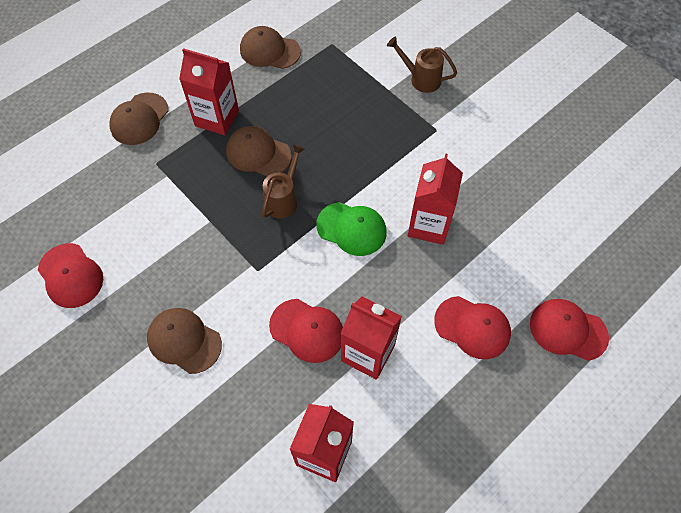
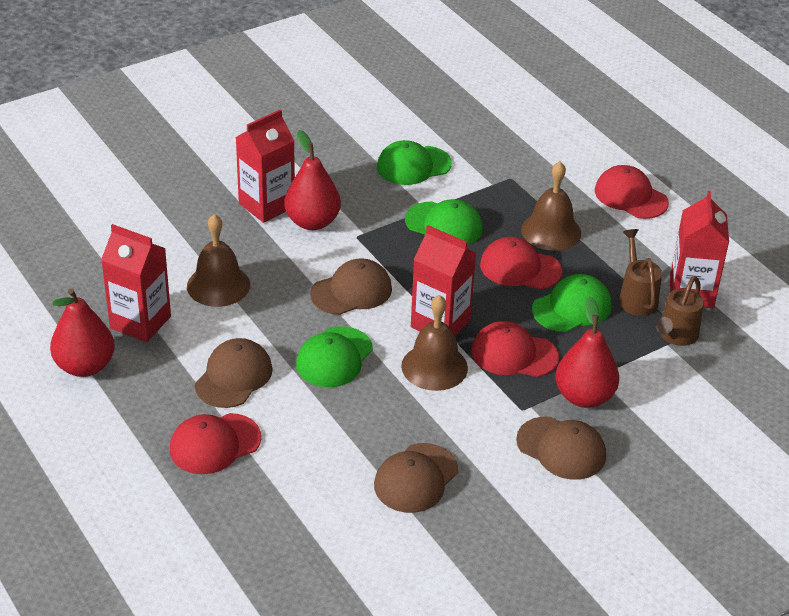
brown bell: 0 -> 3
green cap: 1 -> 4
red pear: 0 -> 3

